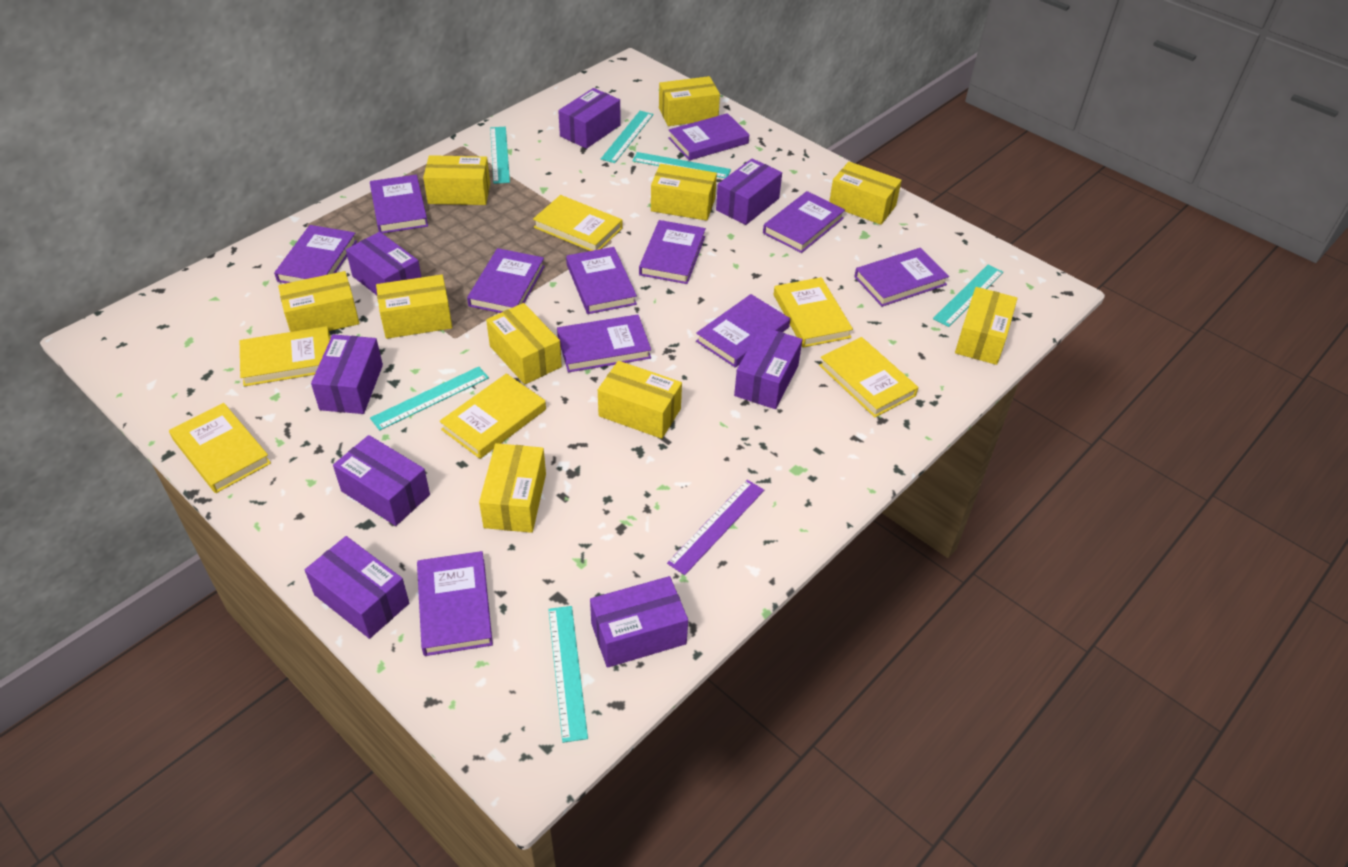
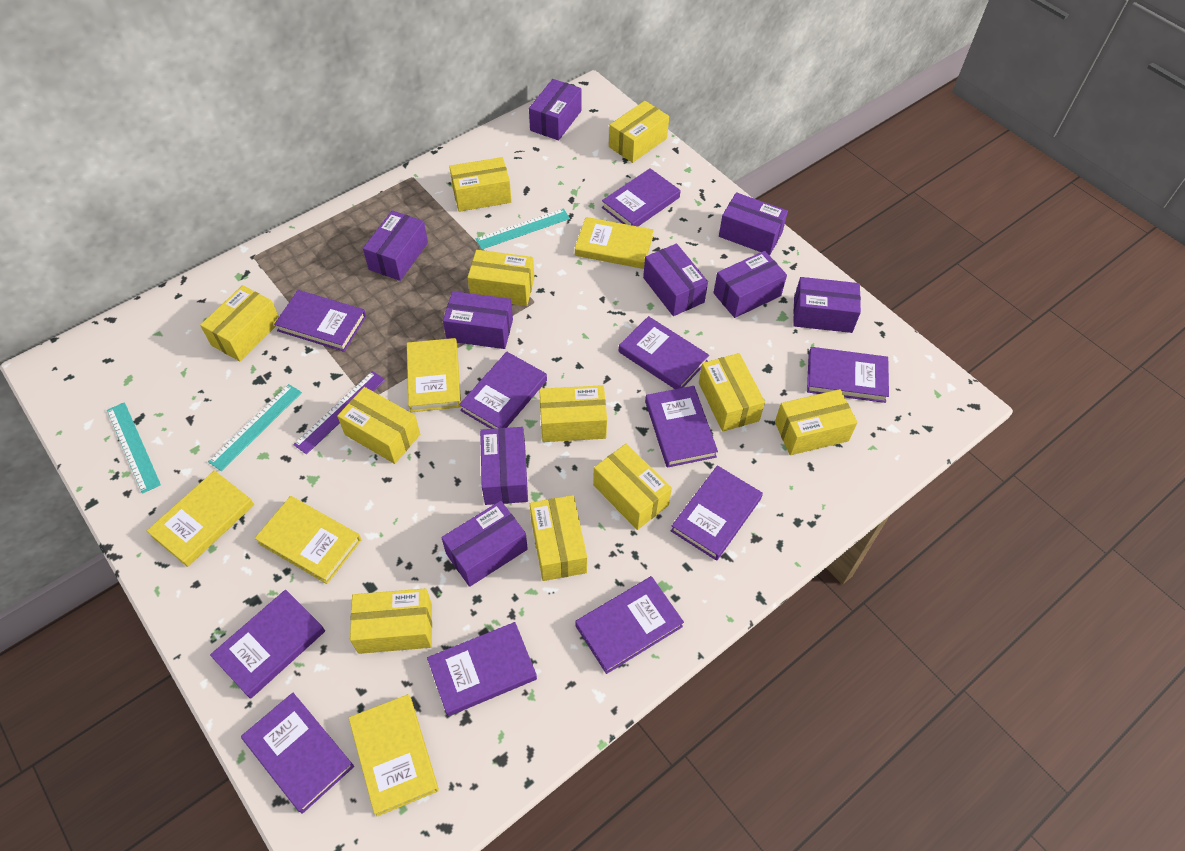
purple box: 8 -> 9
turquoise ruler: 6 -> 3
yellow book: 6 -> 5
yellow box: 10 -> 11

